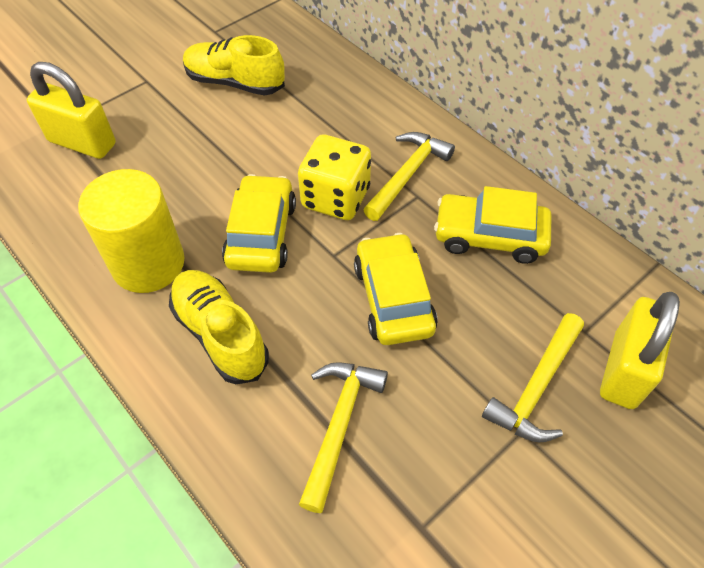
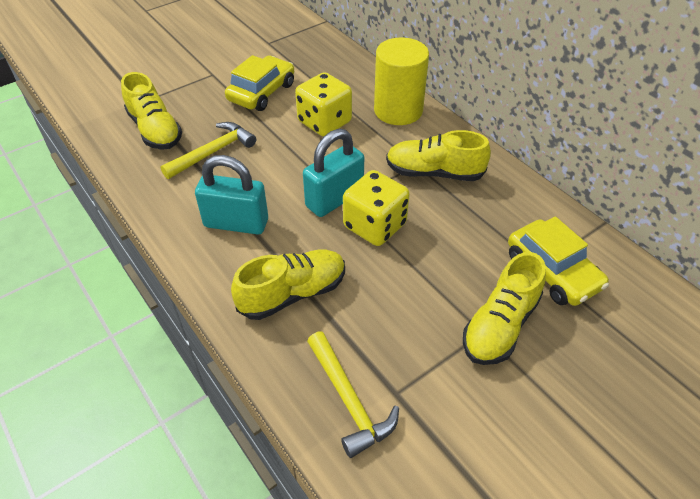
turquoise padlock: 0 -> 2
yellow car: 3 -> 2
yellow dice: 1 -> 2
yellow hammer: 3 -> 2
yellow padlock: 2 -> 0
yellow shoe: 2 -> 4

